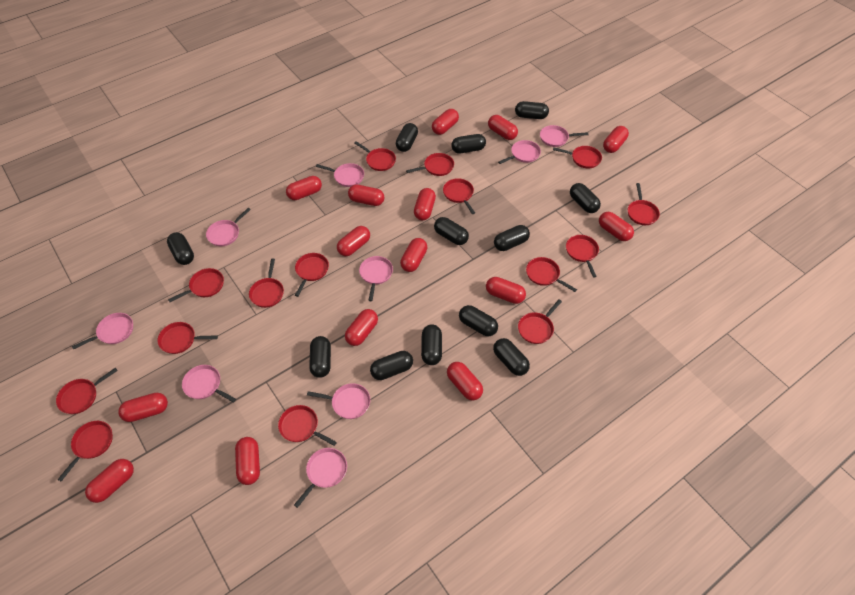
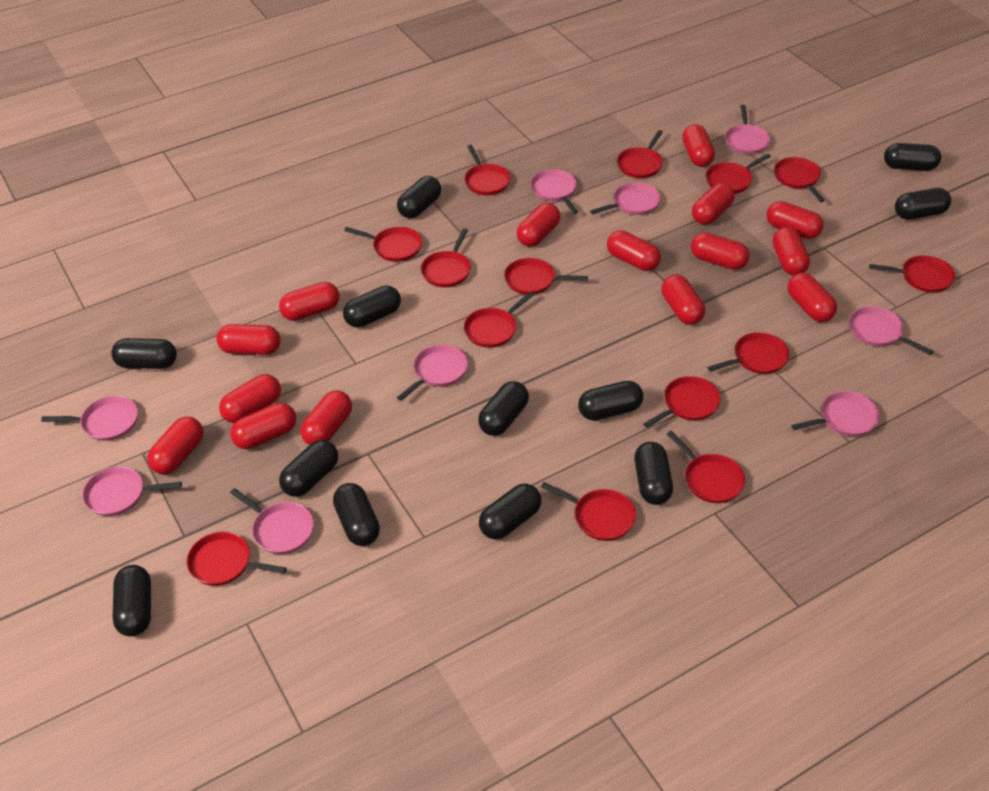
red pan: 15 -> 14

